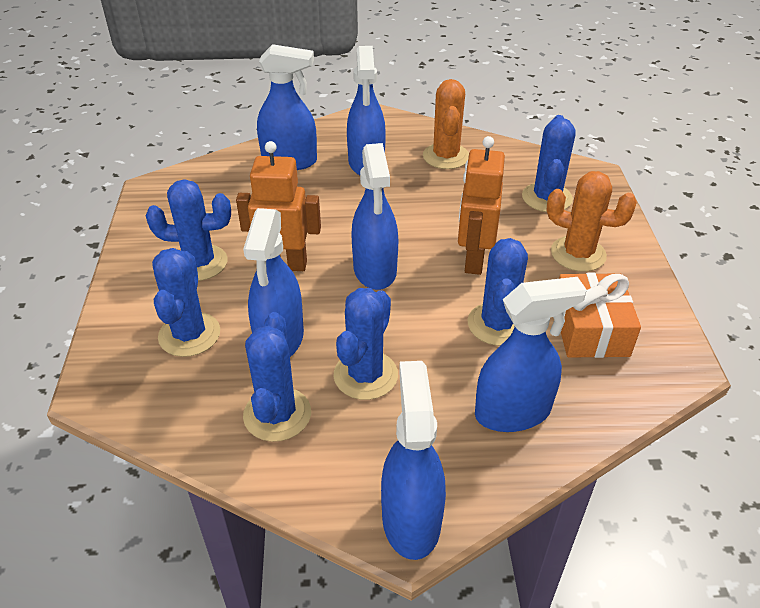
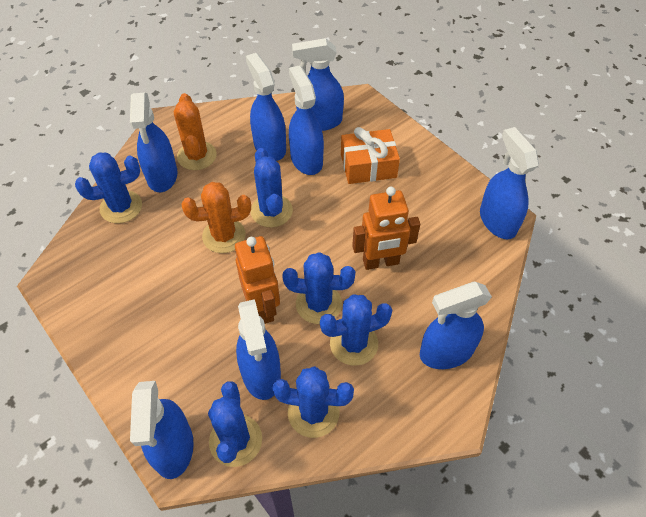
blue spray bottle: 6 -> 8

